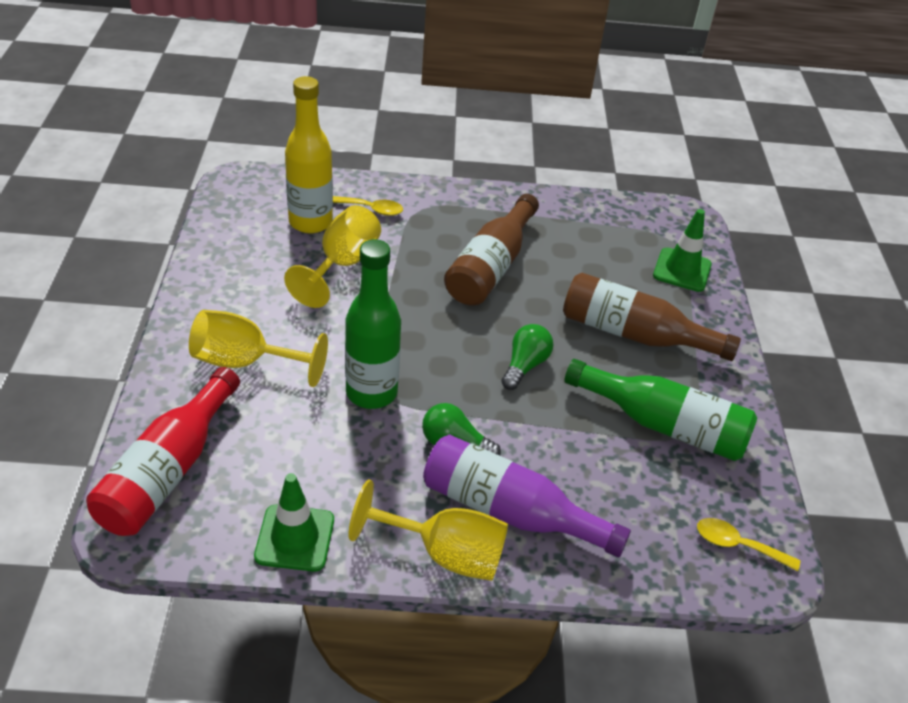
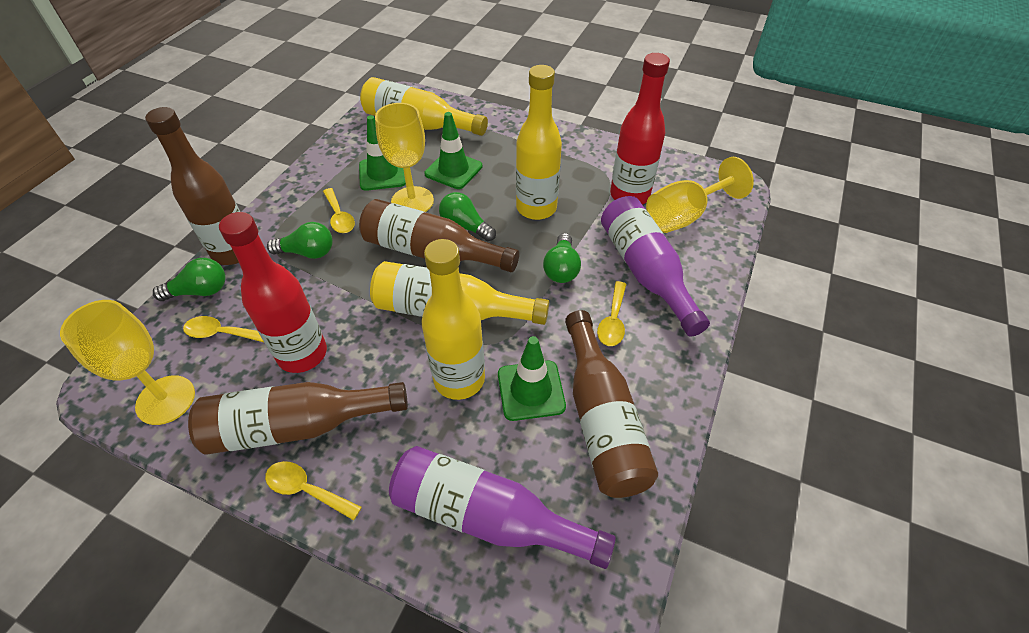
brown bottle: 2 -> 4
green bottle: 2 -> 0
green light bulb: 2 -> 4
green traffic cone: 2 -> 3
purple bottle: 1 -> 2
red bottle: 1 -> 2
yellow bottle: 1 -> 4
yellow spoon: 2 -> 4

